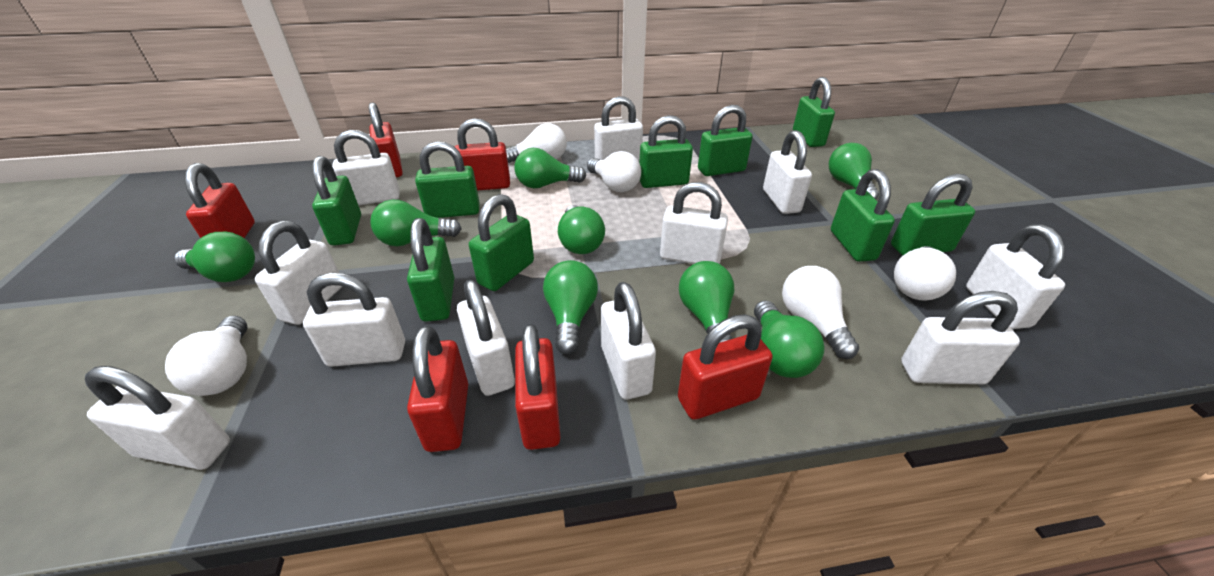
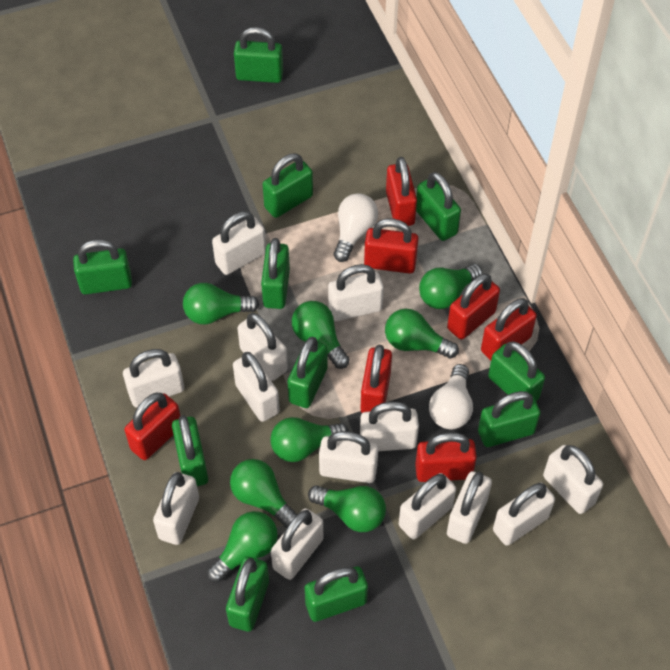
green padlock: 9 -> 11
red padlock: 6 -> 7
white light bulb: 5 -> 2
white padlock: 11 -> 13

